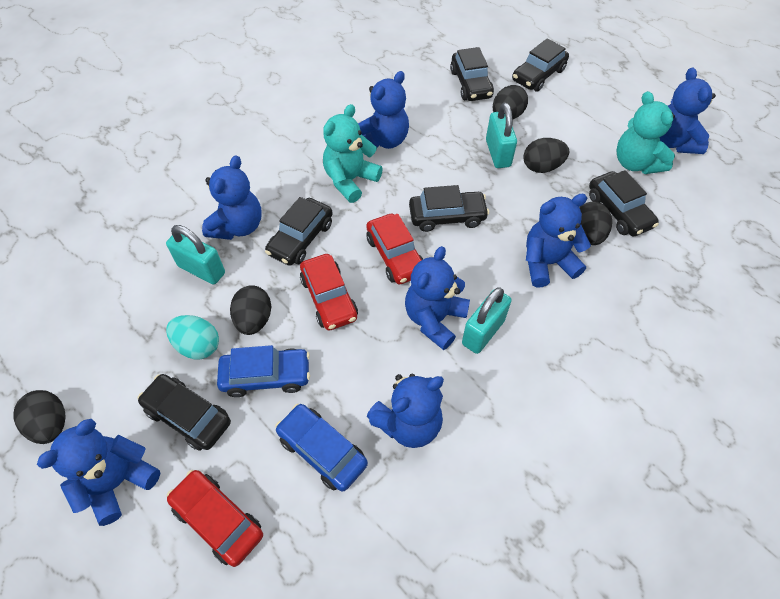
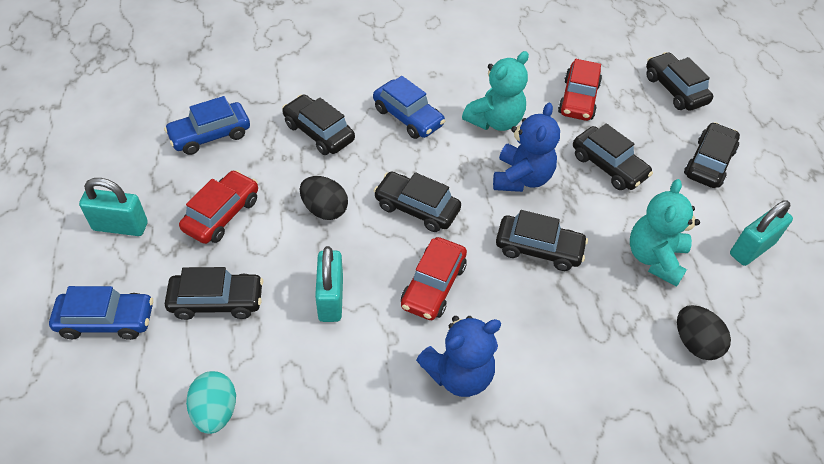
black car: 6 -> 7
black egg: 5 -> 2
blue car: 2 -> 3
blue teddy bear: 7 -> 2

